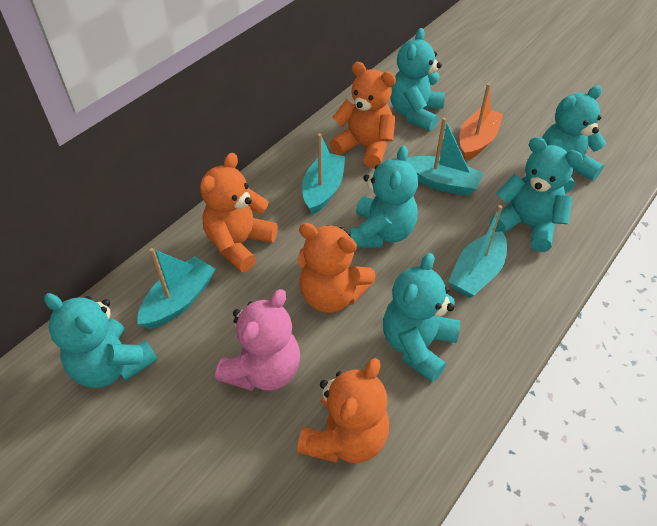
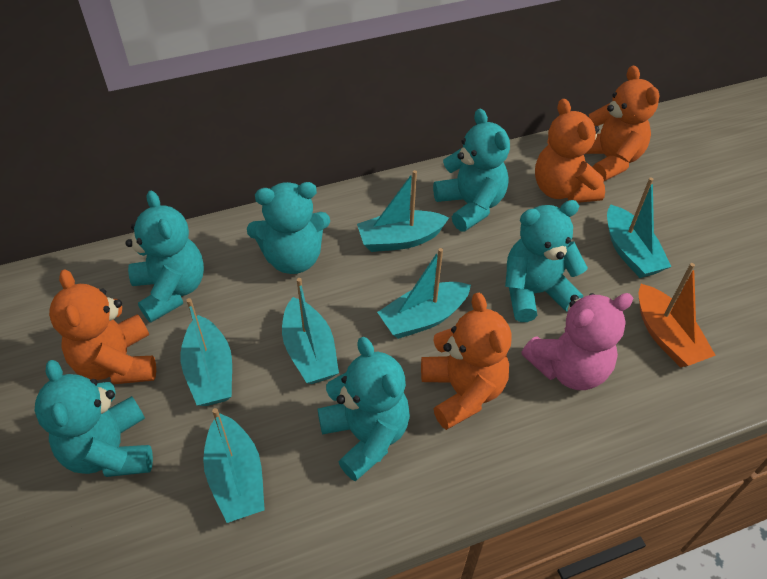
turquoise boat: 4 -> 6

